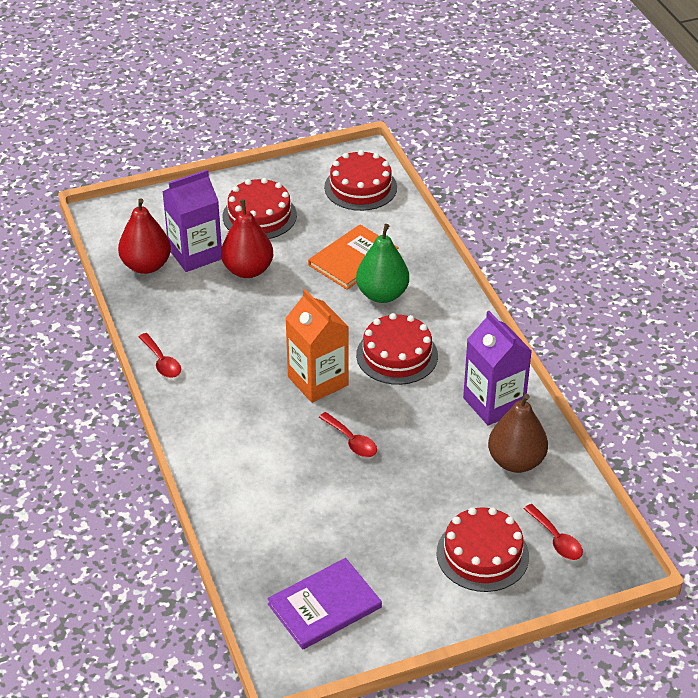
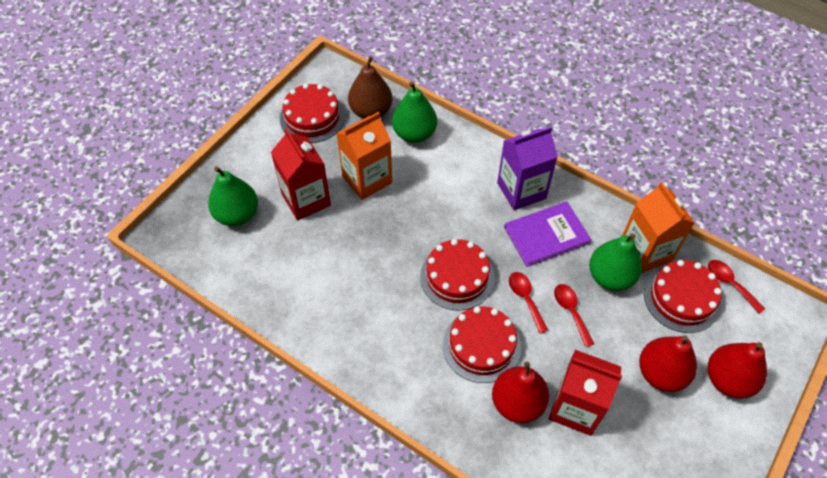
green pear: 1 -> 3
orange book: 1 -> 0
orange carton: 1 -> 2
purple carton: 2 -> 1
red carton: 0 -> 2
red pear: 2 -> 3

